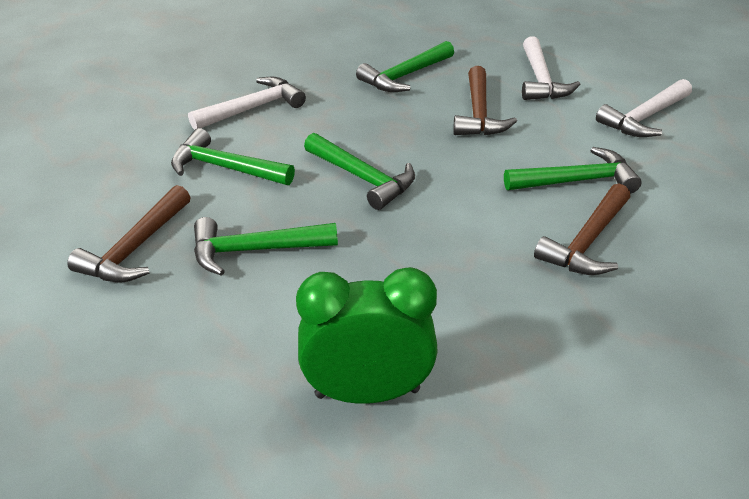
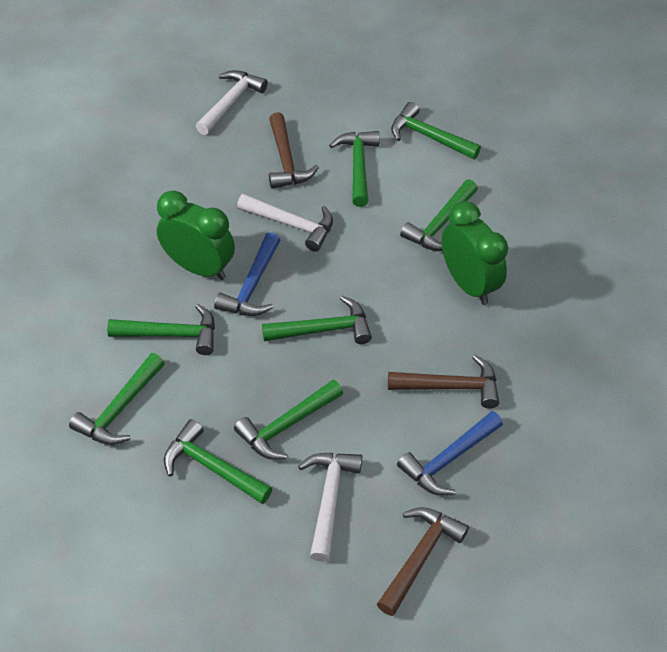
blue hammer: 0 -> 2
green clock: 1 -> 2
green hammer: 5 -> 8

